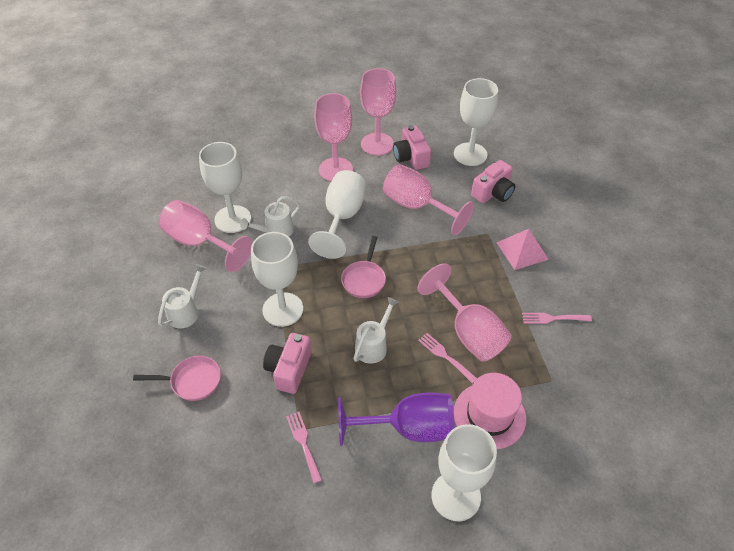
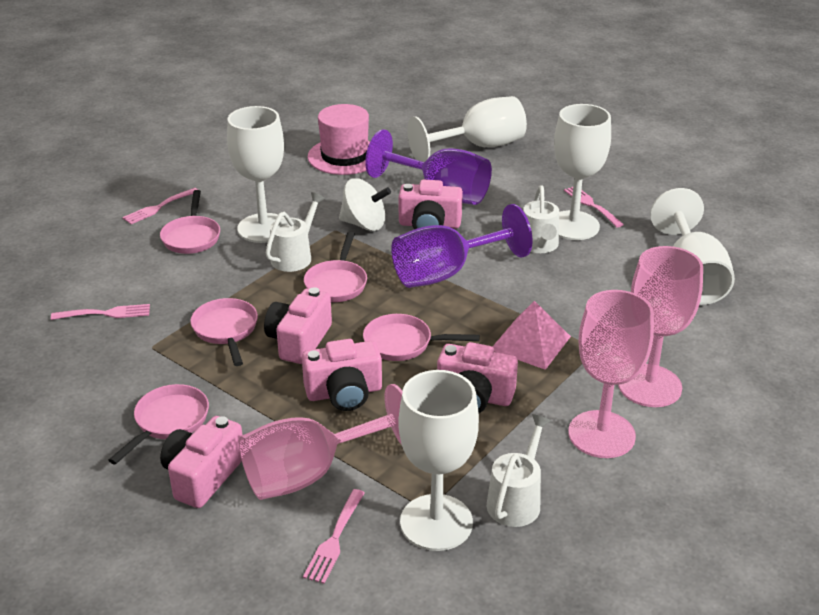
pink camera: 3 -> 5
pink fork: 3 -> 4
pink goblet: 5 -> 3
pink pan: 2 -> 5
purple goblet: 1 -> 2
white spinning top: 0 -> 1

